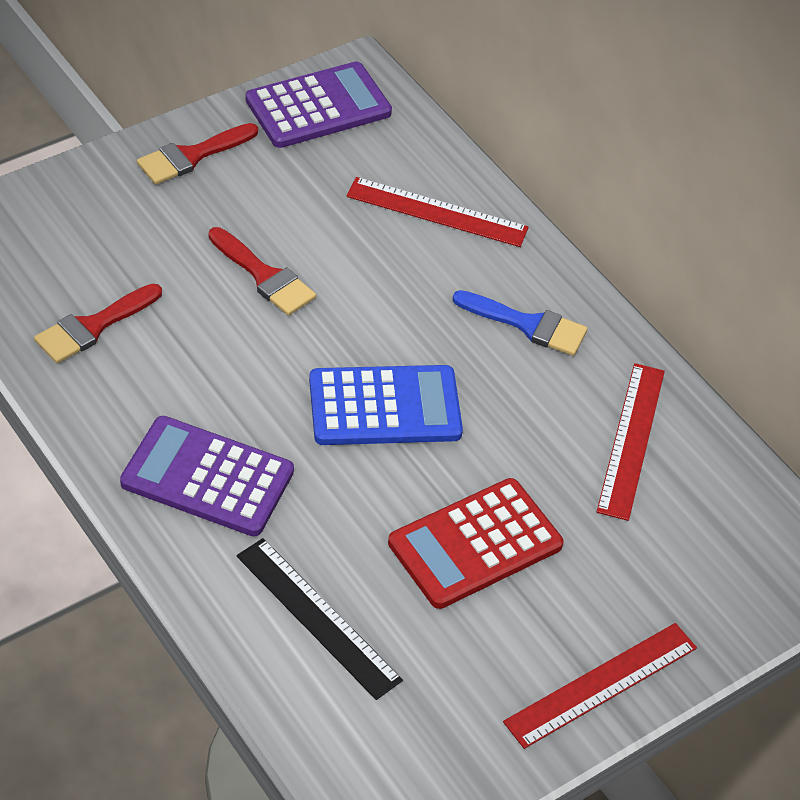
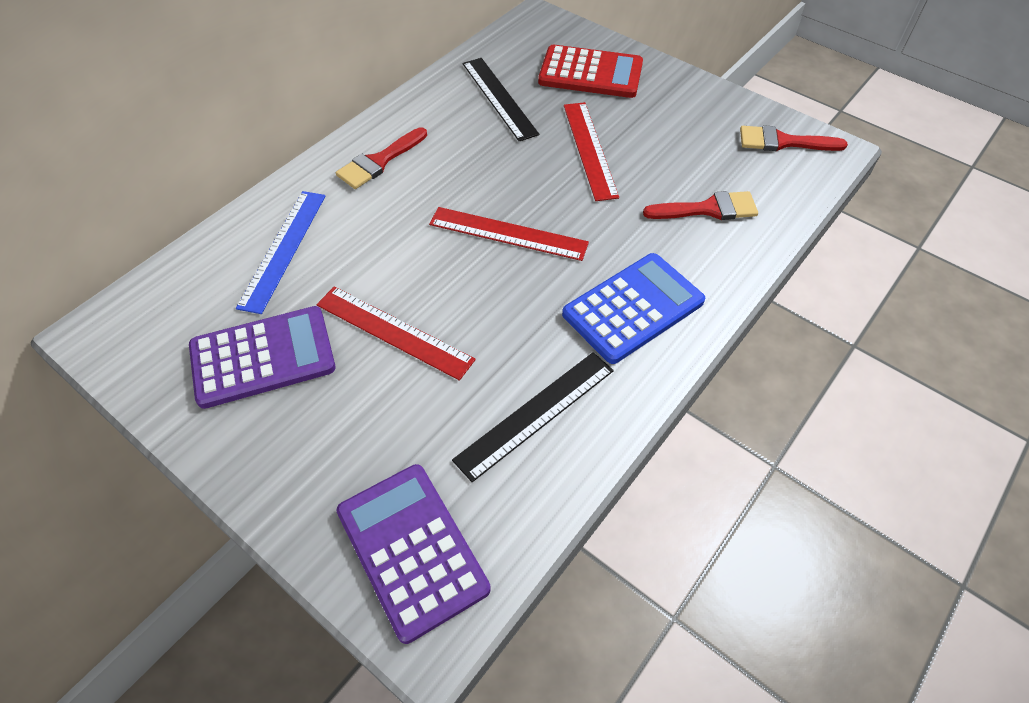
black ruler: 1 -> 2
blue brush: 1 -> 0
blue ruler: 0 -> 1

